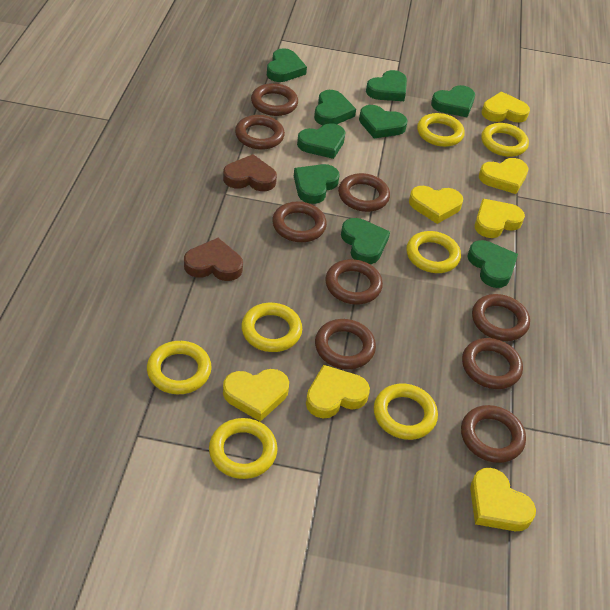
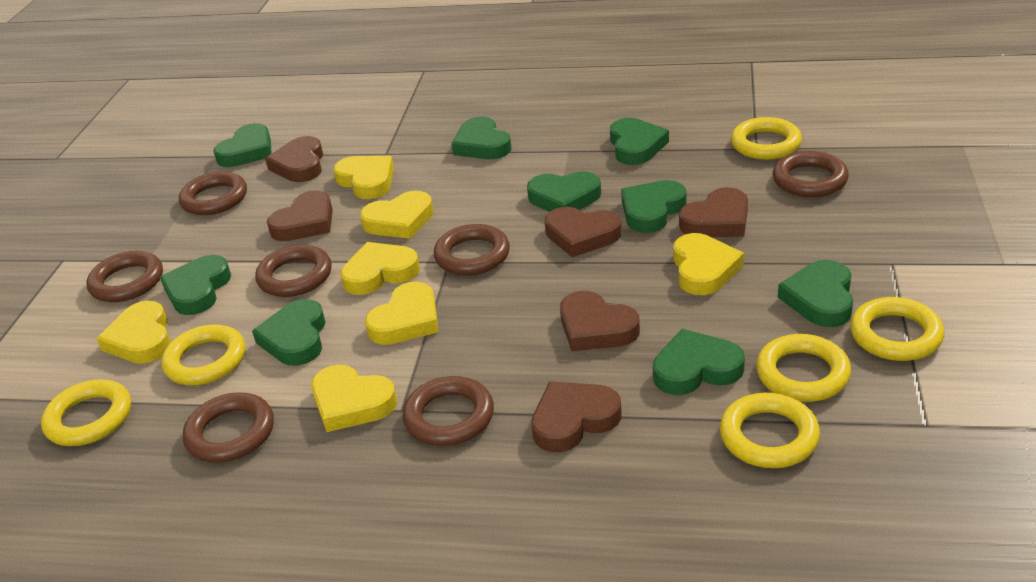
brown heart: 2 -> 6
brown ring: 9 -> 7
yellow ring: 7 -> 6

